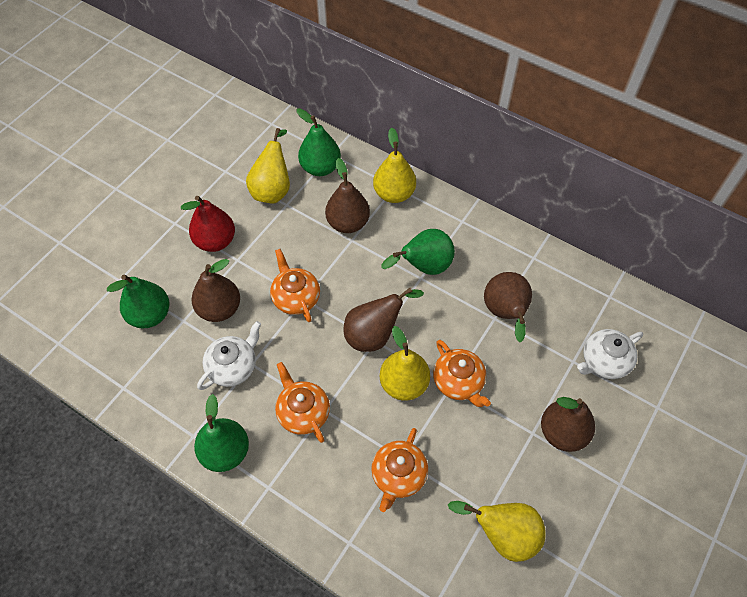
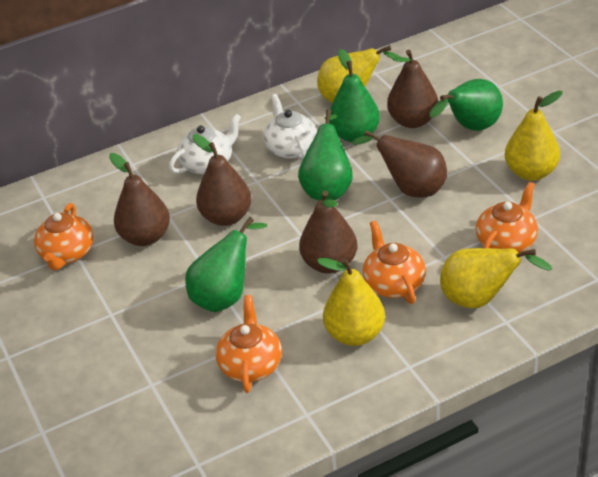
red pear: 1 -> 0

